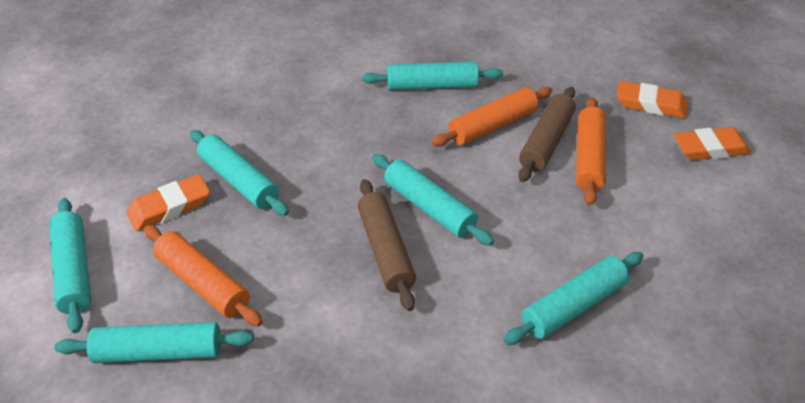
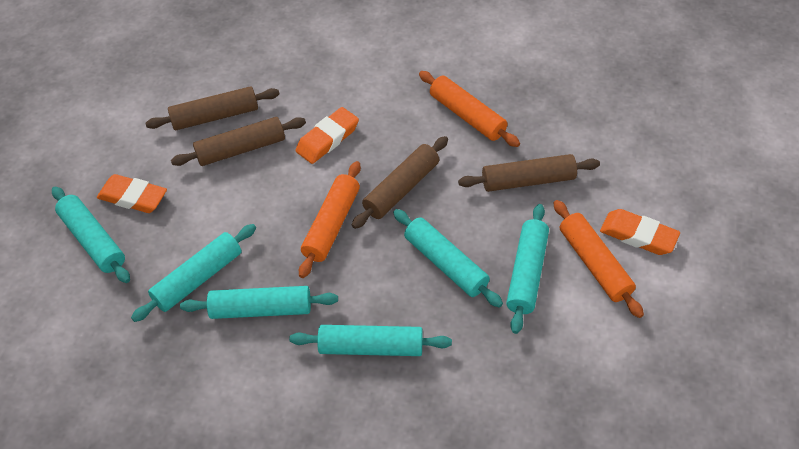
brown rolling pin: 2 -> 4

